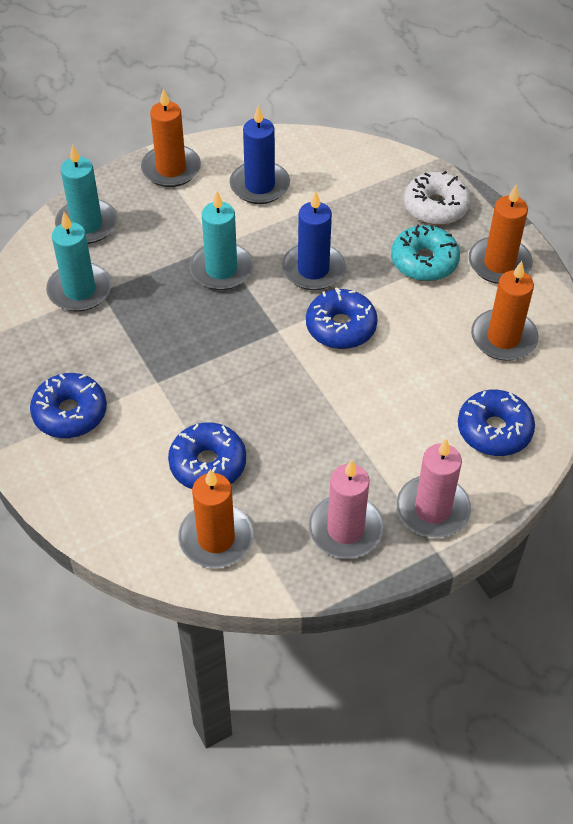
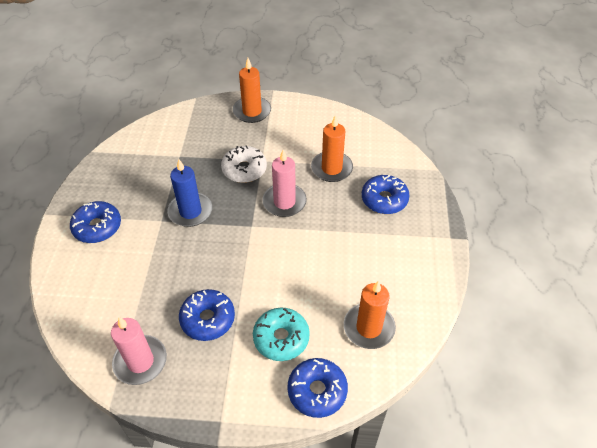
blue candle: 2 -> 1
orange candle: 4 -> 3
turquoise candle: 3 -> 0

